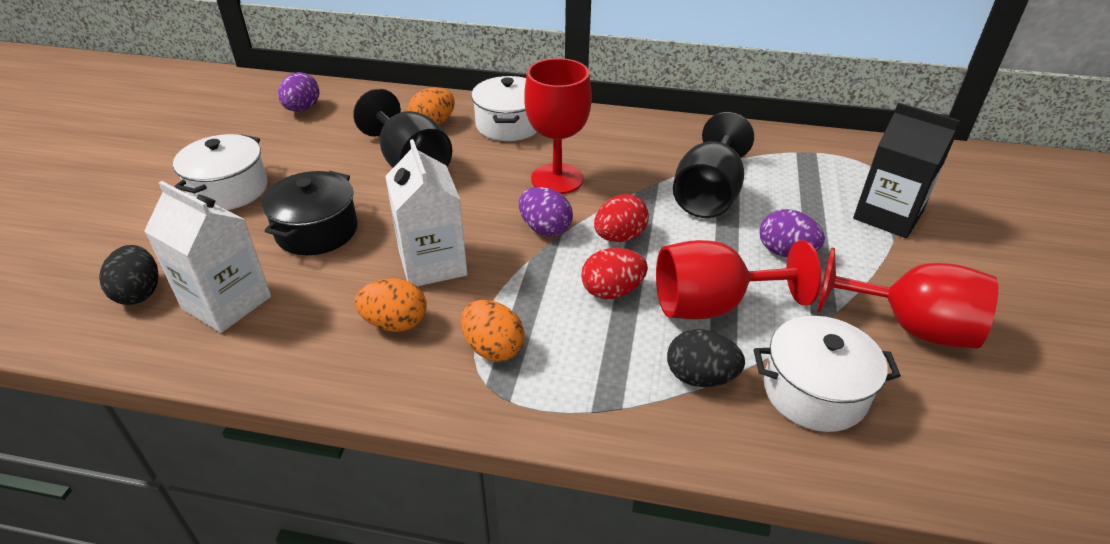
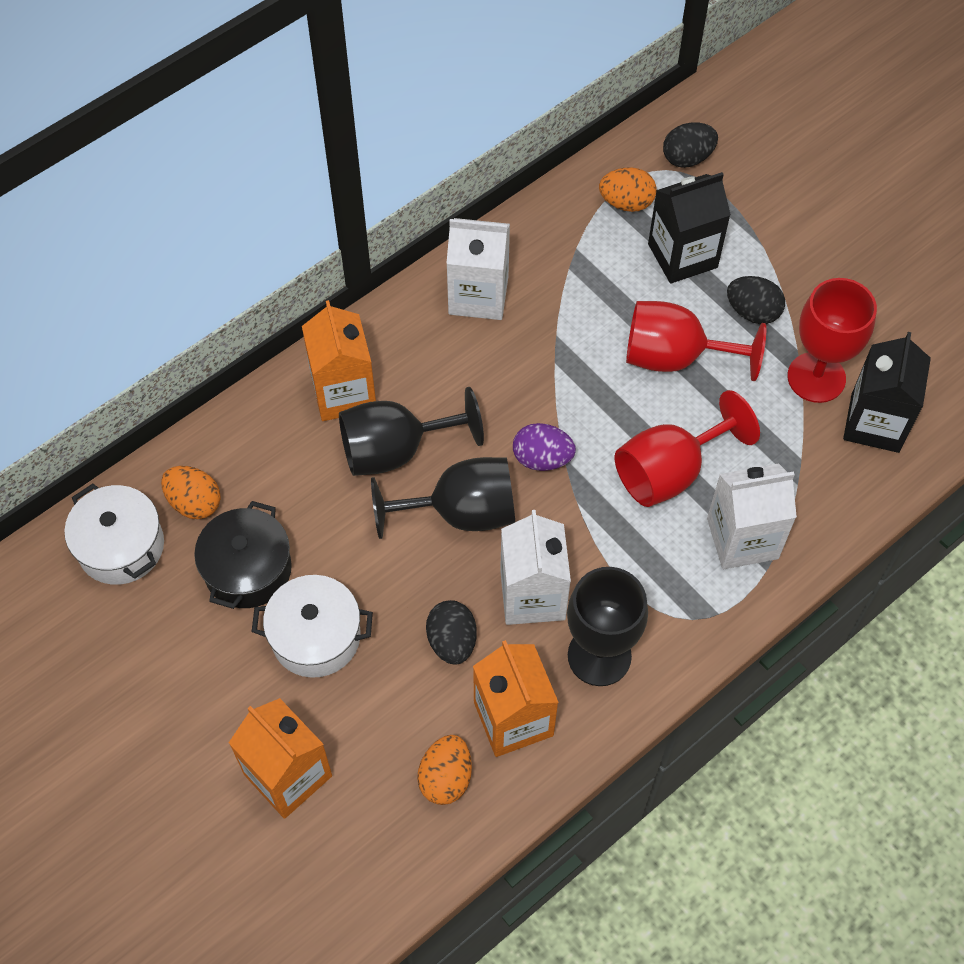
black carton: 1 -> 2
black egg: 2 -> 3
black goblet: 2 -> 3
orange carton: 0 -> 3
purple egg: 3 -> 1
red egg: 2 -> 0
white carton: 2 -> 3
white pot: 3 -> 2

